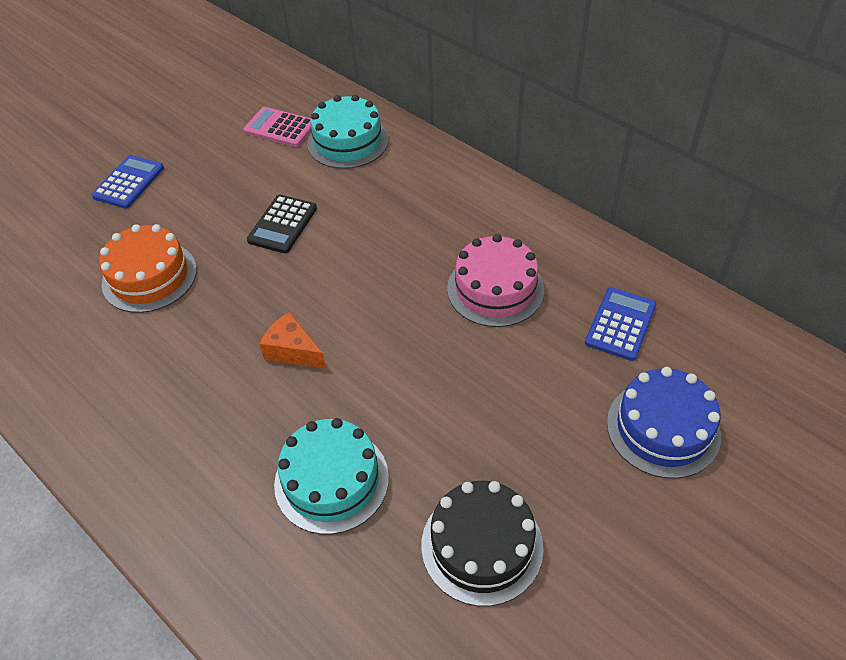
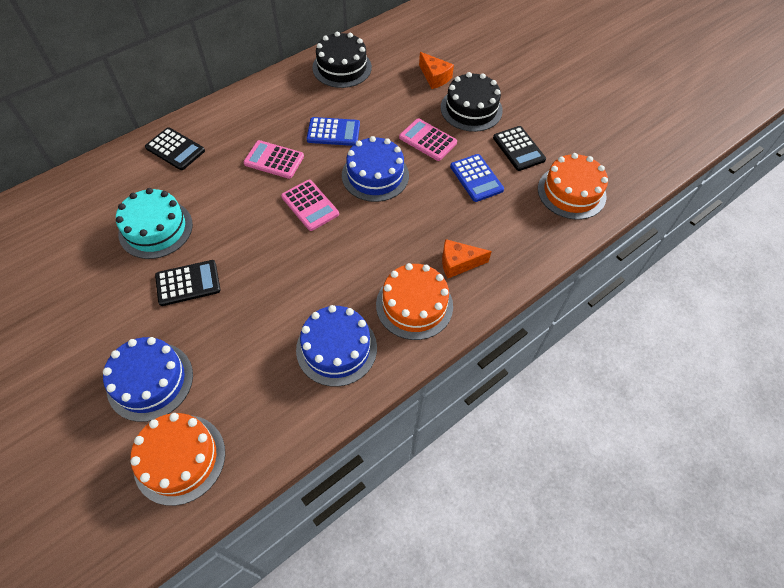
black cake: 1 -> 2
black calculator: 1 -> 3
blue cake: 1 -> 3
orange cake: 1 -> 3
orange cheese: 1 -> 2
pink cake: 1 -> 0
pink calculator: 1 -> 3
turquoise cake: 2 -> 1

